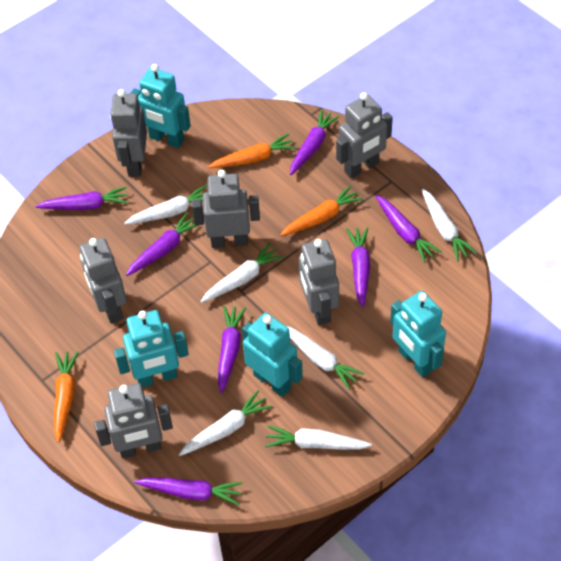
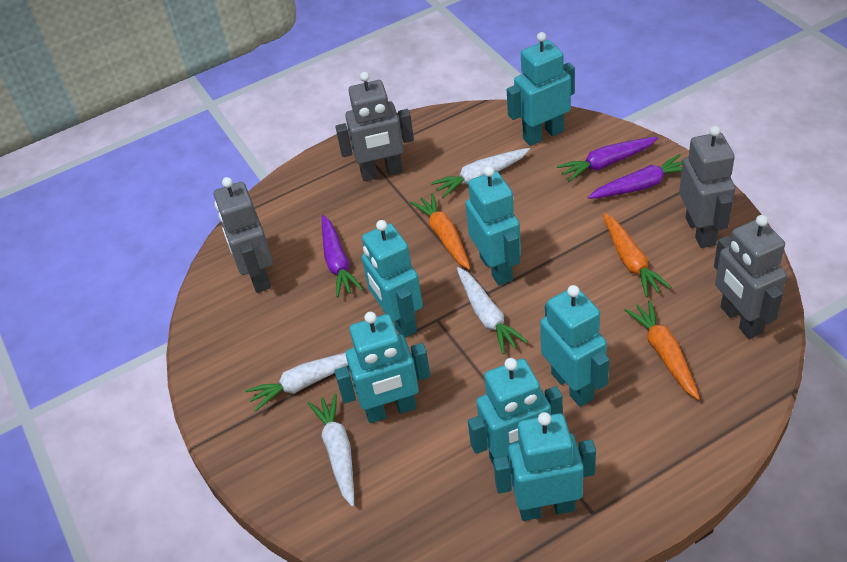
grey robot: 6 -> 4
purple carrot: 7 -> 3
turquoise robot: 4 -> 7
white carrot: 6 -> 4

